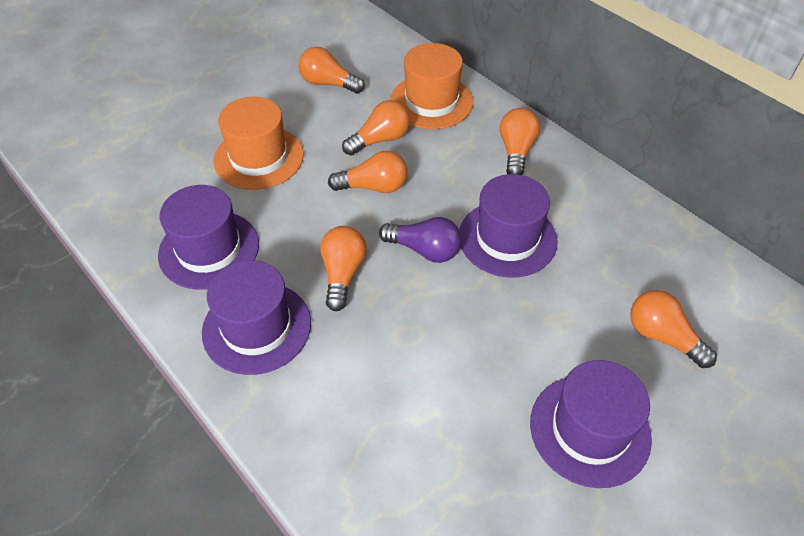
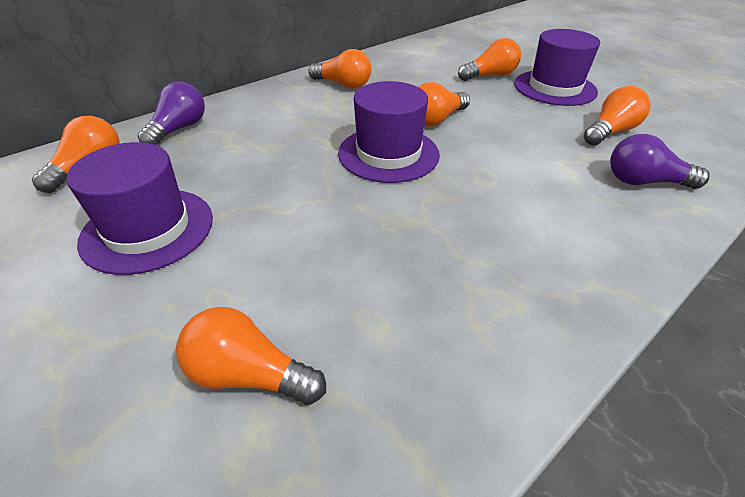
orange hat: 2 -> 0
purple hat: 4 -> 3
purple light bulb: 1 -> 2

